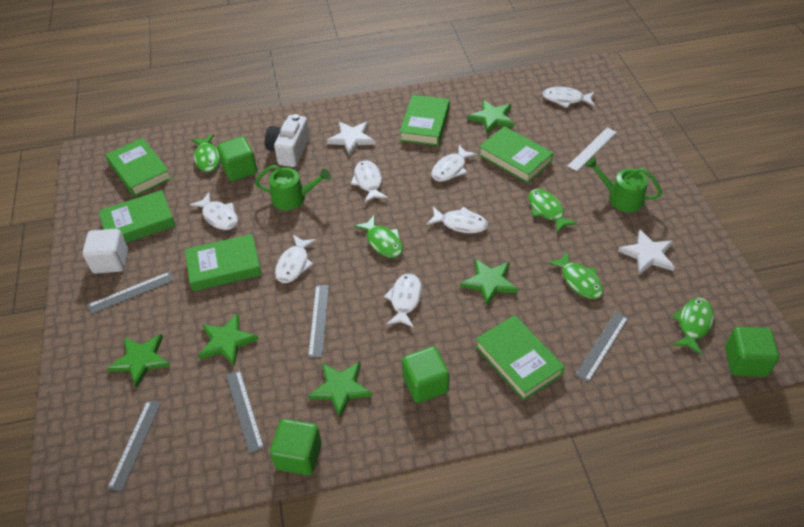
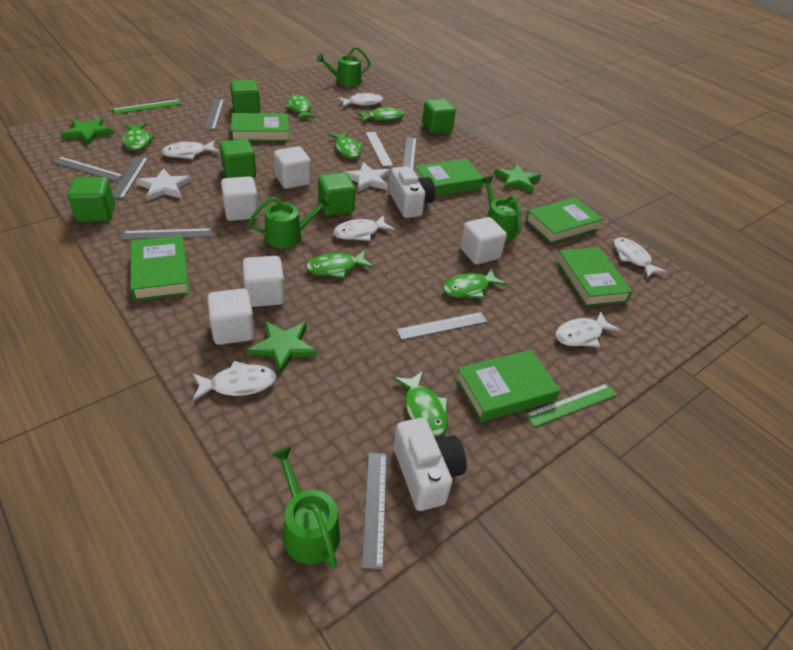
green cube: 4 -> 5
green fish: 5 -> 7
green ruler: 0 -> 2
green star: 5 -> 3
green watering can: 2 -> 4
grey ruler: 5 -> 7
white camera: 1 -> 2
white cube: 1 -> 5
white fish: 7 -> 6

